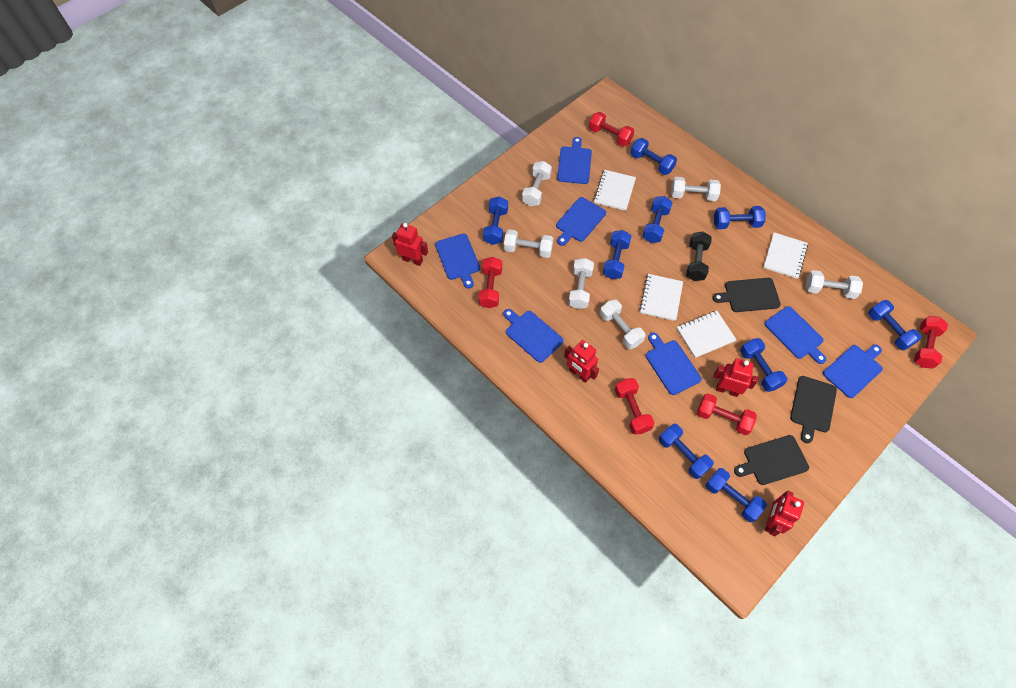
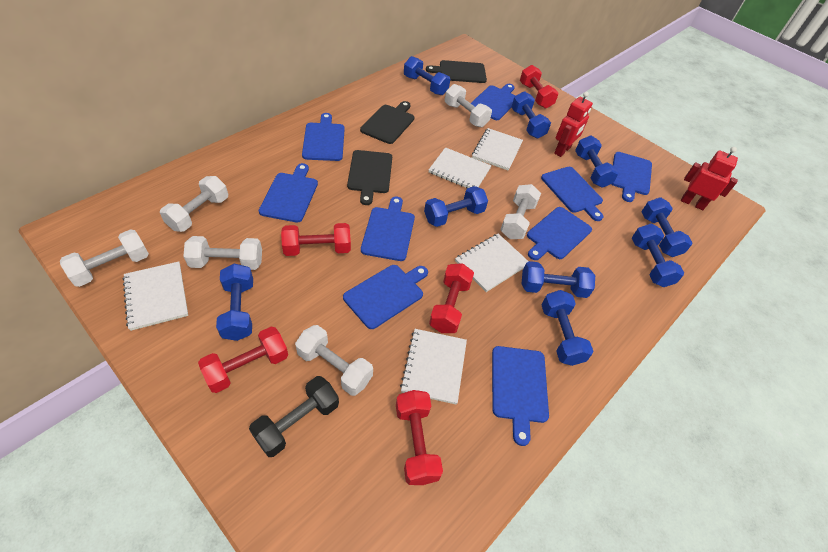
blue cutting board: 7 -> 9
red robot: 4 -> 2
white notebook: 4 -> 5

